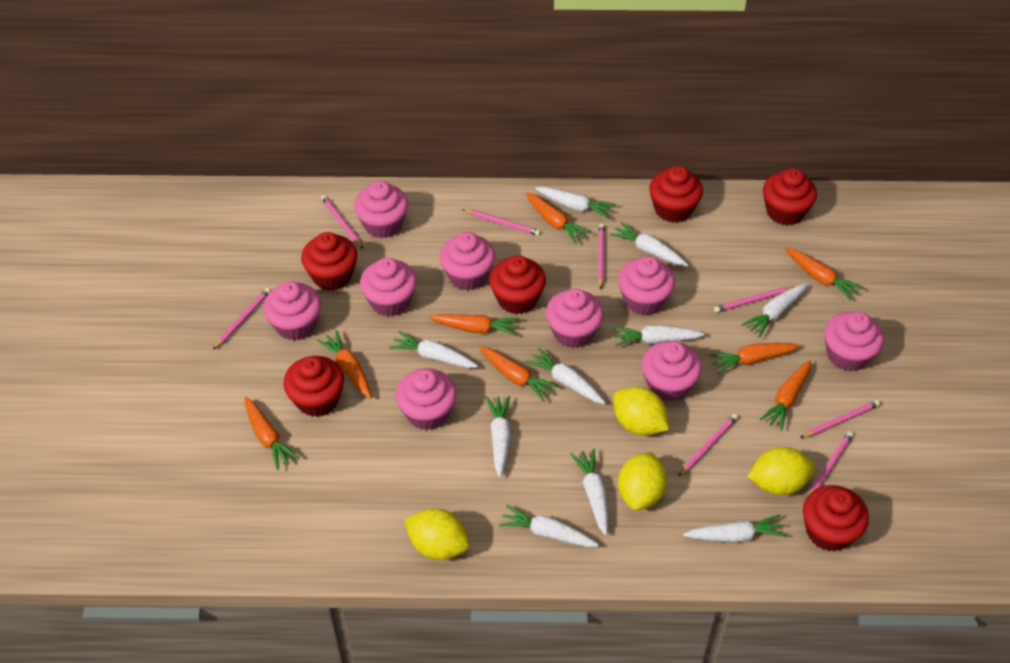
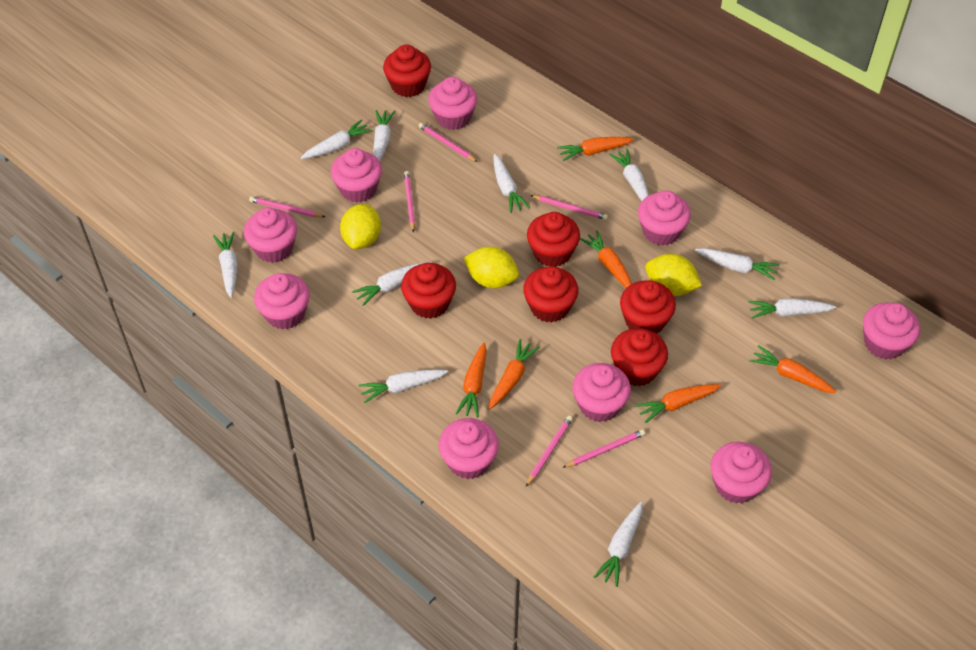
orange carrot: 8 -> 6
pink pencil: 8 -> 6
yellow lemon: 4 -> 3

